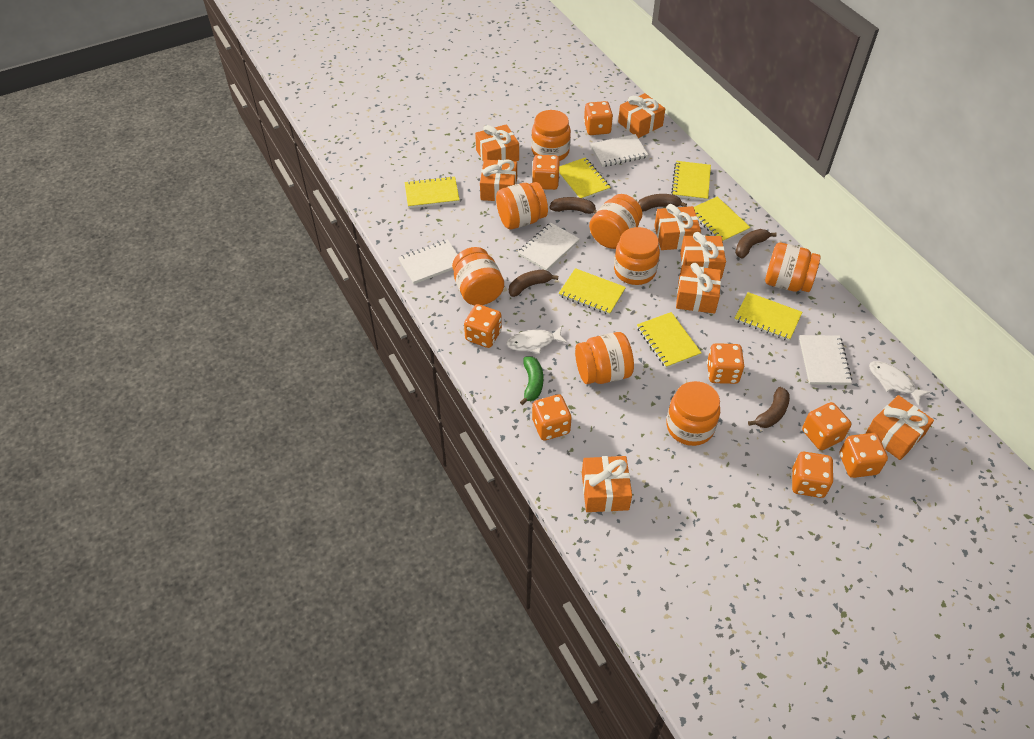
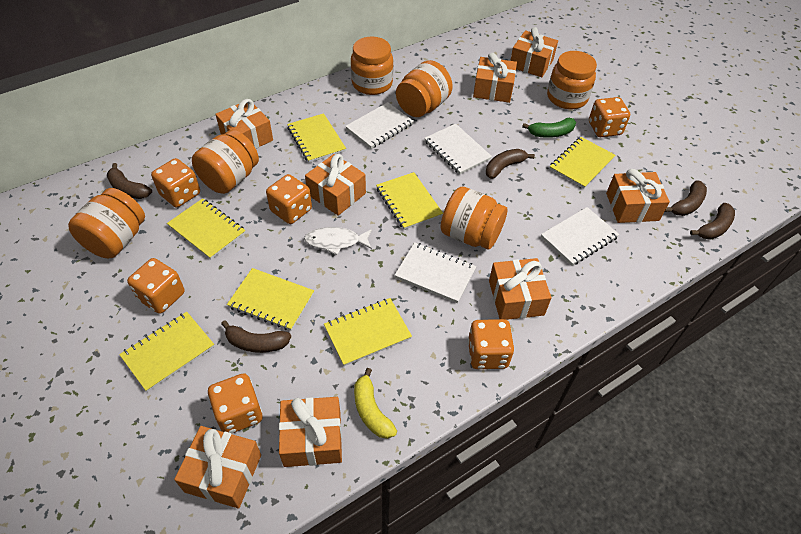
orange dice: 8 -> 6
orange jar: 8 -> 6
white fish: 2 -> 1
yellow banana: 0 -> 1

